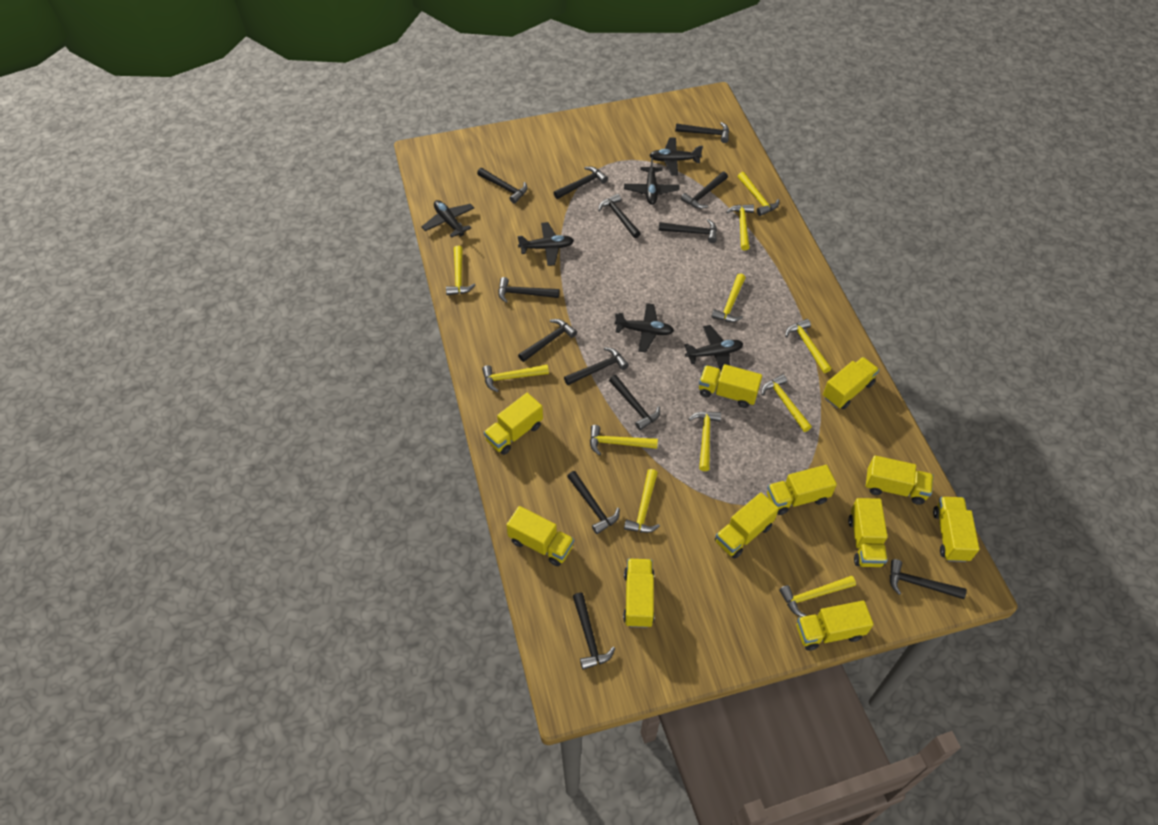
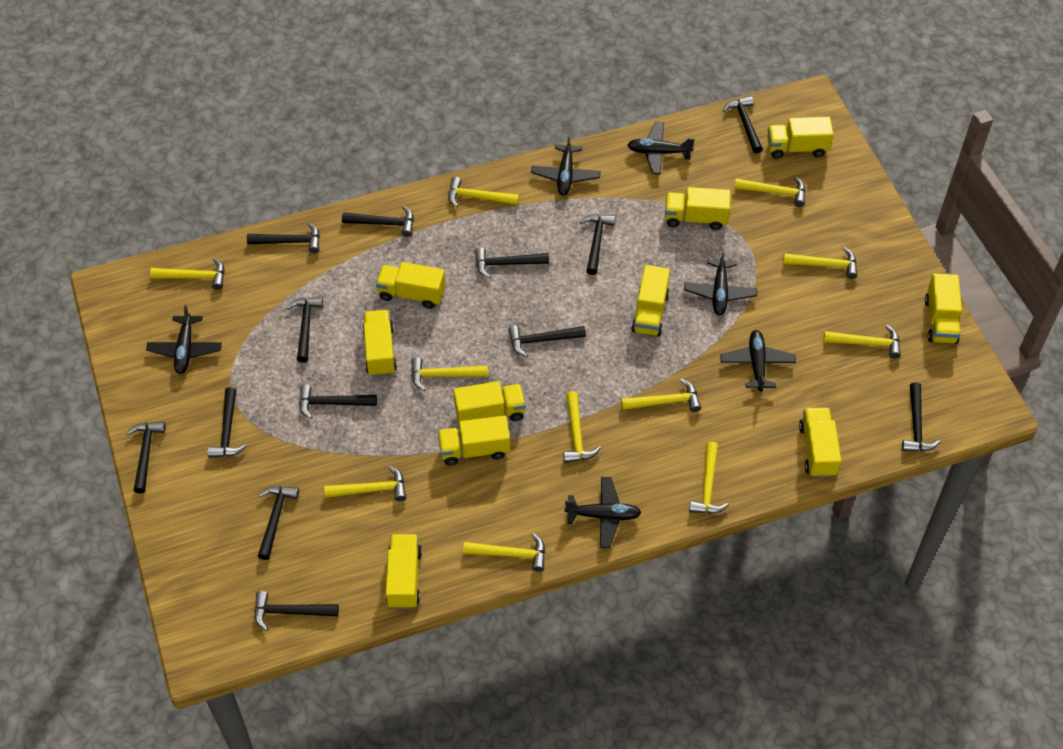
yellow truck: 11 -> 10

